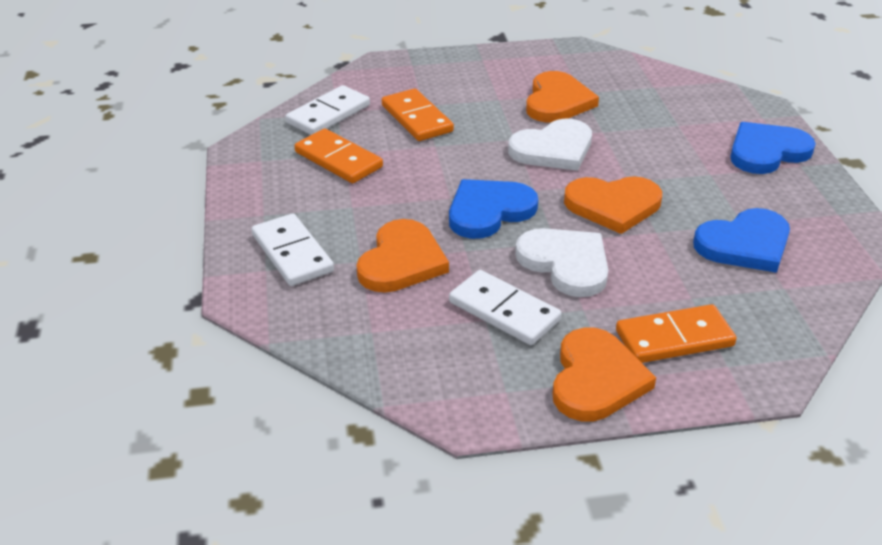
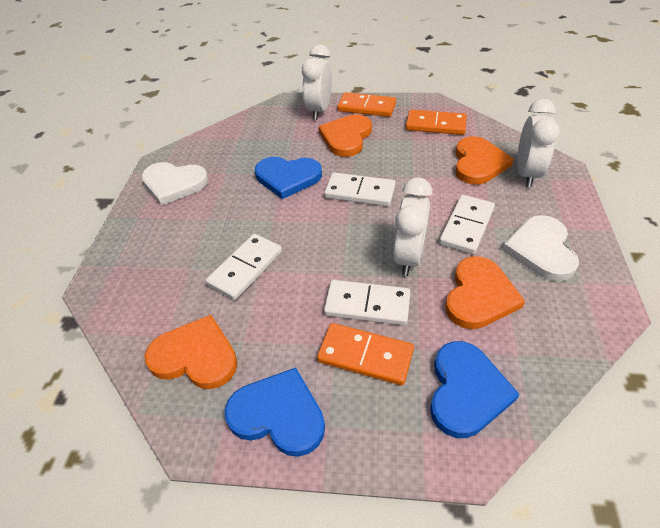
white clock: 0 -> 3
white domino: 3 -> 4

